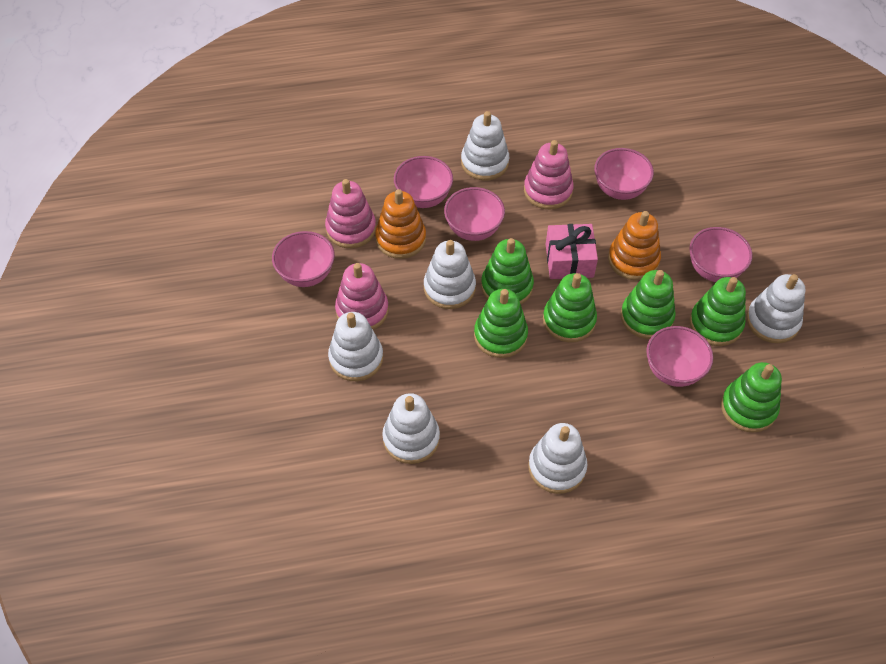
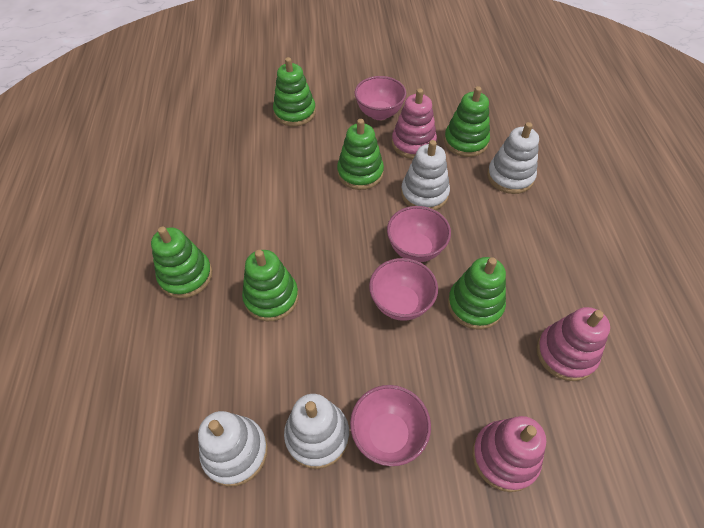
orange stacking toy: 2 -> 0
pink bowl: 6 -> 4
pink gift: 1 -> 0
white stacking toy: 6 -> 4

